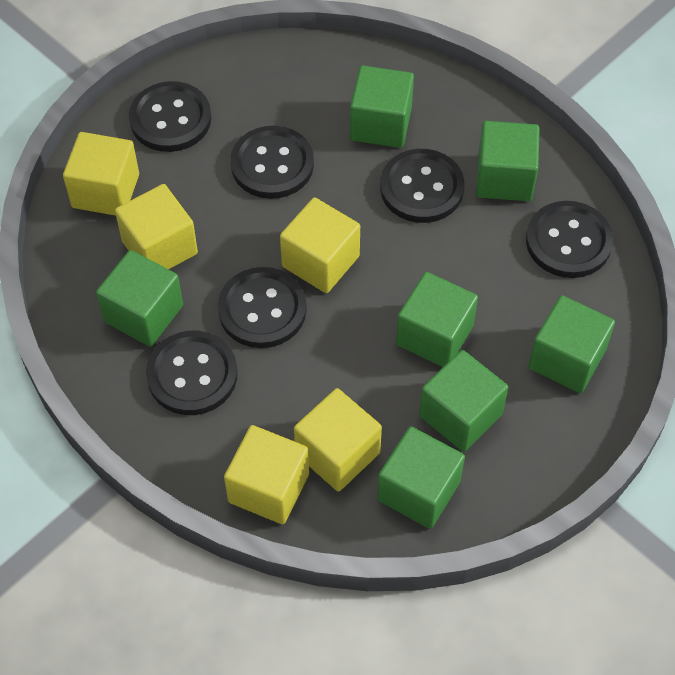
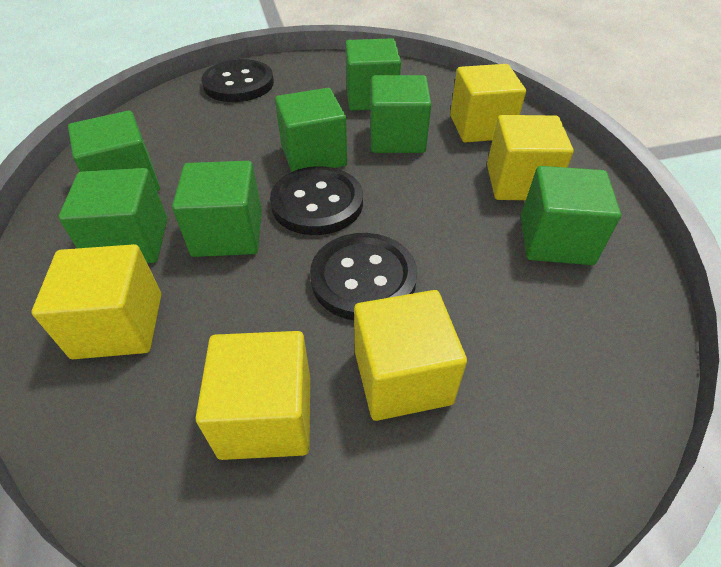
black button: 6 -> 3

